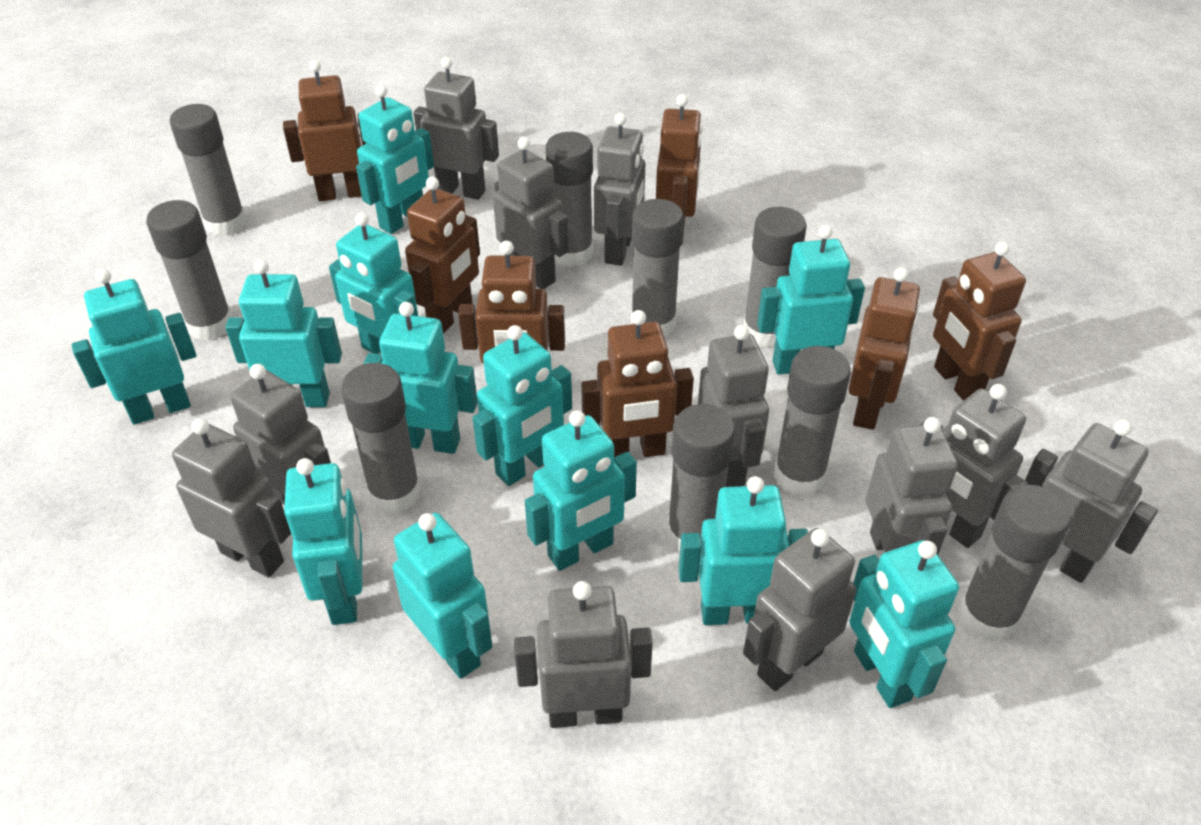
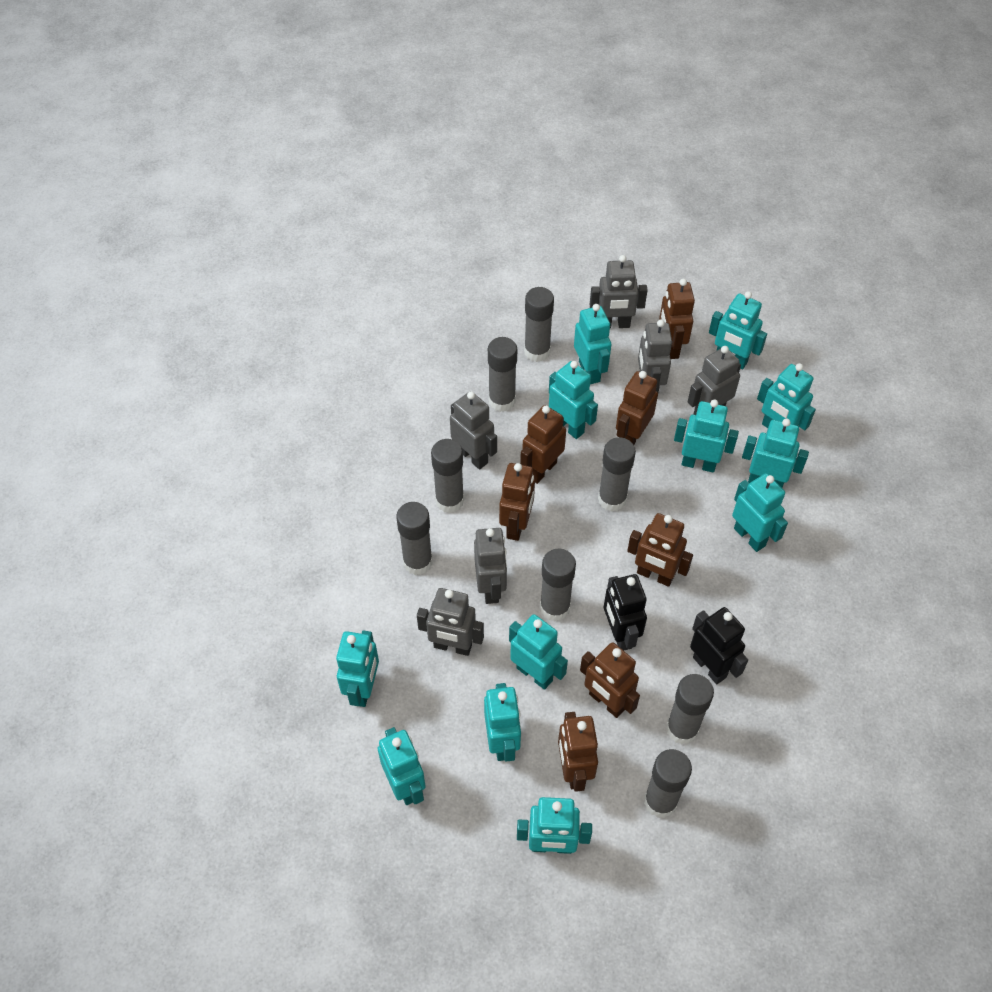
black robot: 0 -> 2
grey glue stick: 9 -> 8
grey robot: 11 -> 6

